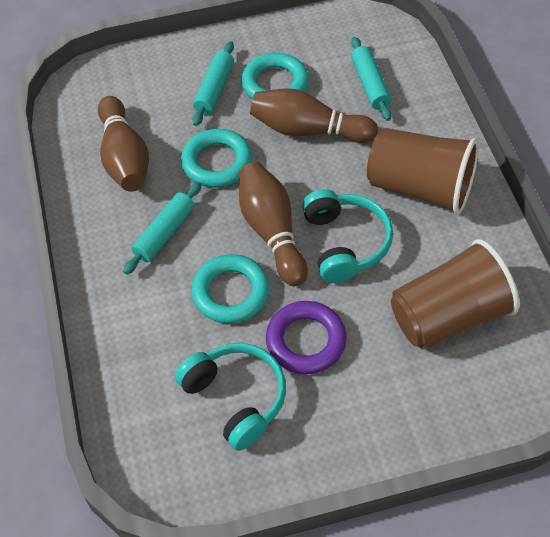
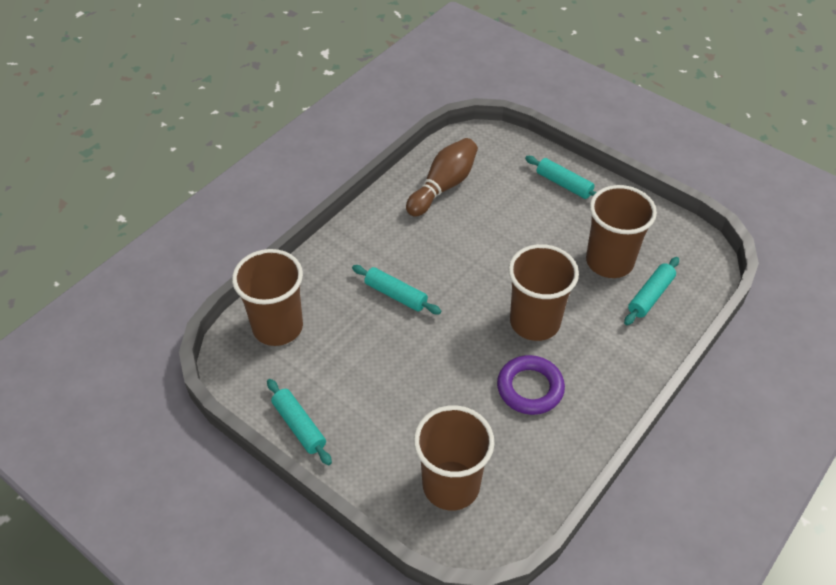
brown bowling pin: 3 -> 1
brown cup: 2 -> 4
turquoise headphones: 2 -> 0
turquoise ring: 3 -> 0
turquoise rolling pin: 3 -> 4

